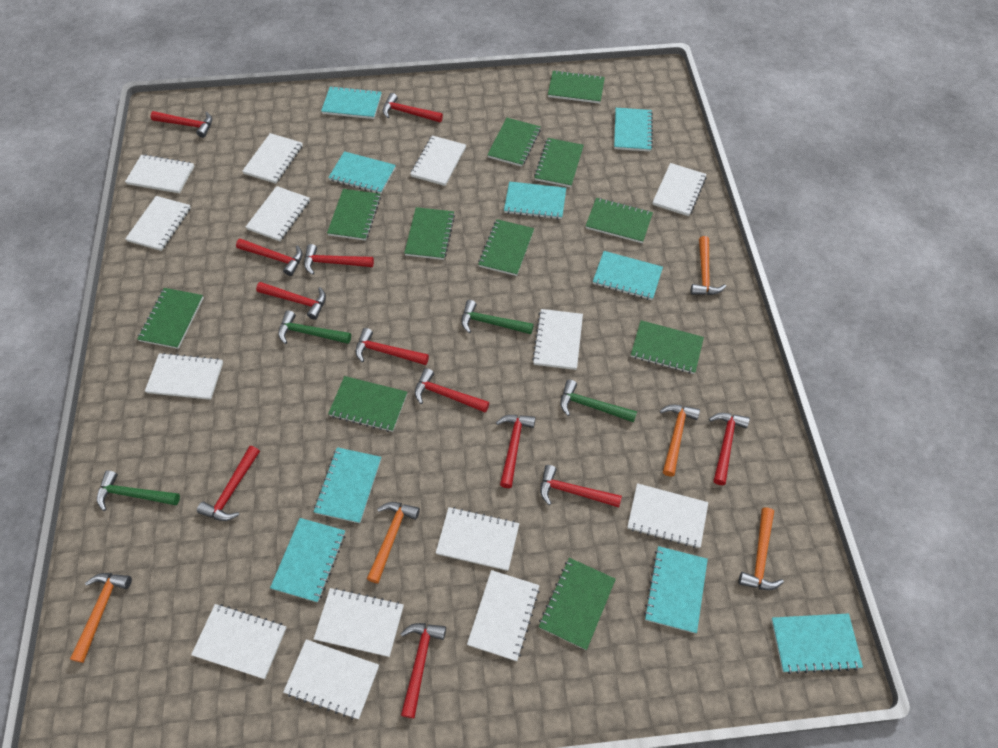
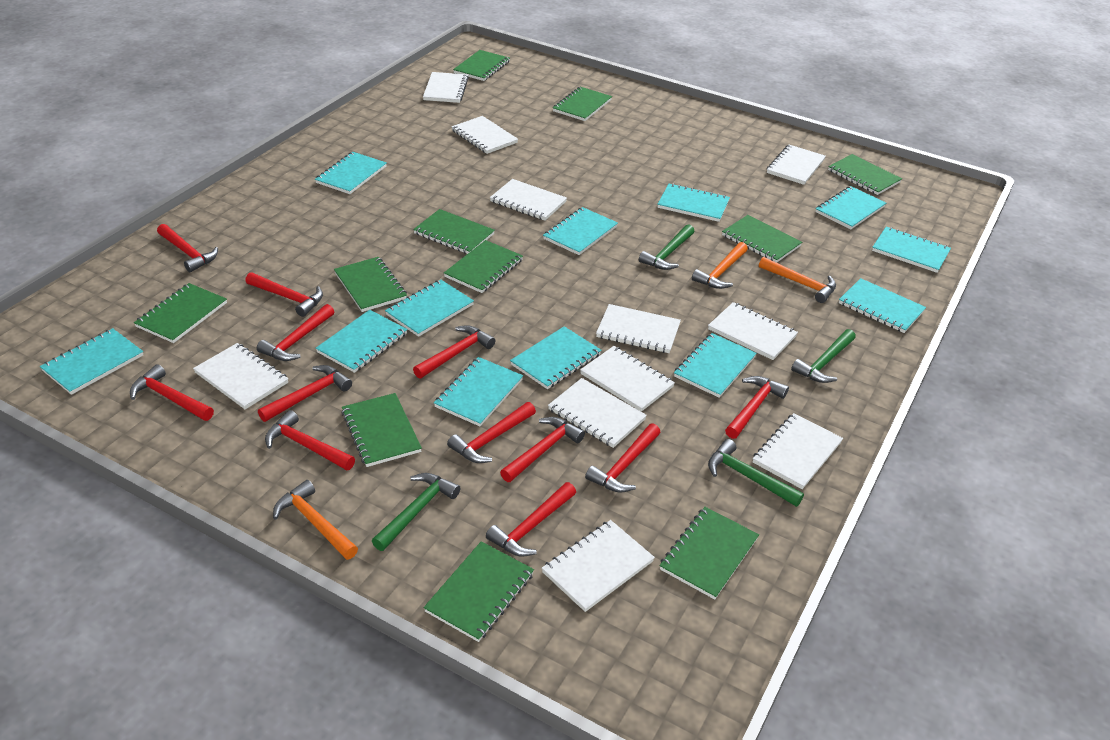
orange hammer: 5 -> 3
turquoise notebook: 9 -> 12
white notebook: 14 -> 11

